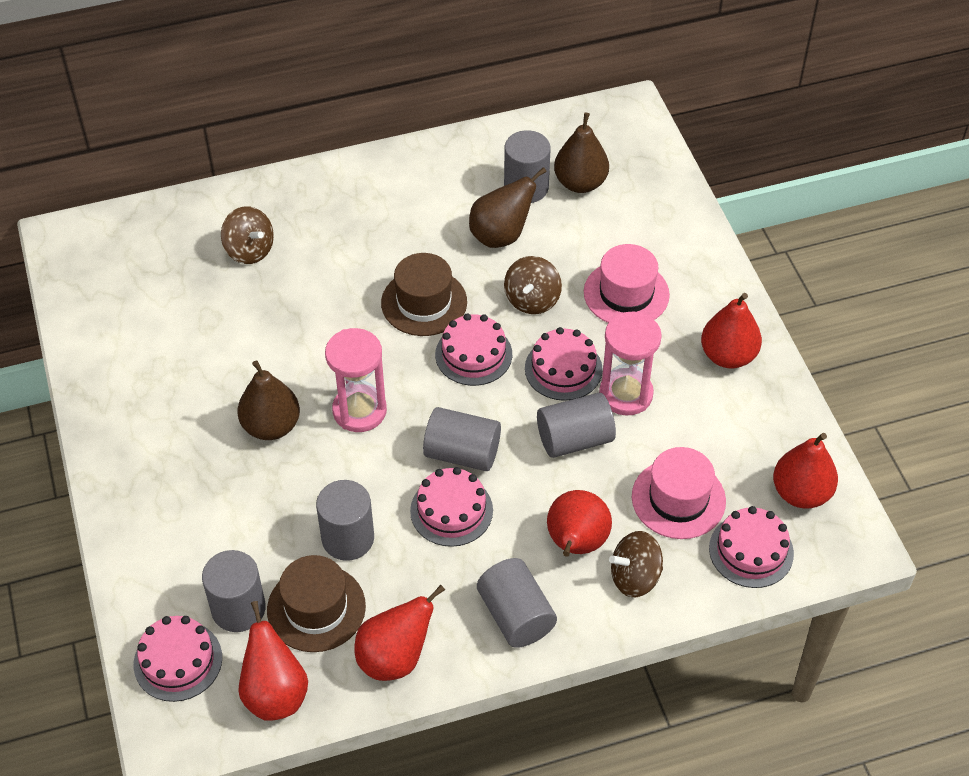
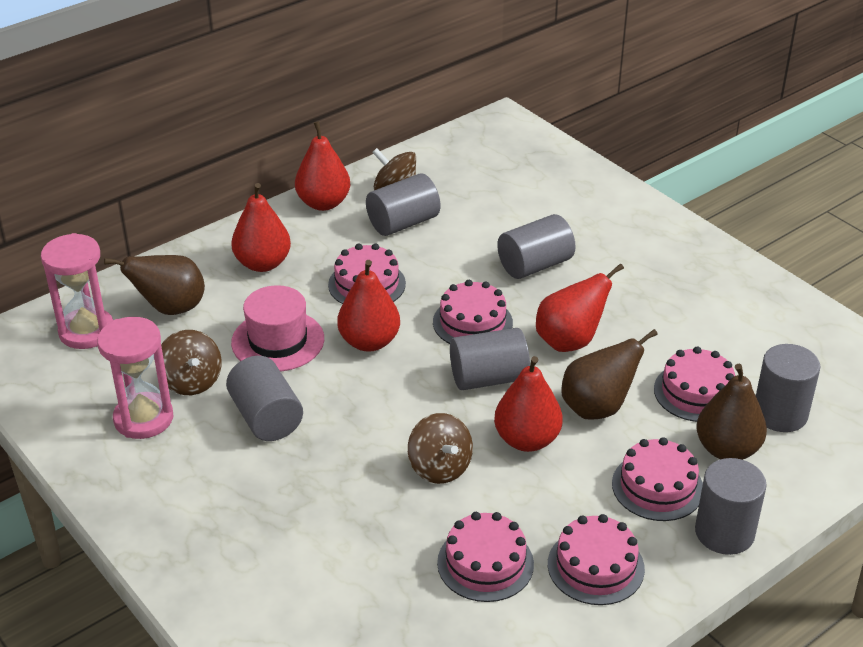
brown hat: 2 -> 0
pink cake: 5 -> 6
pink hat: 2 -> 1

